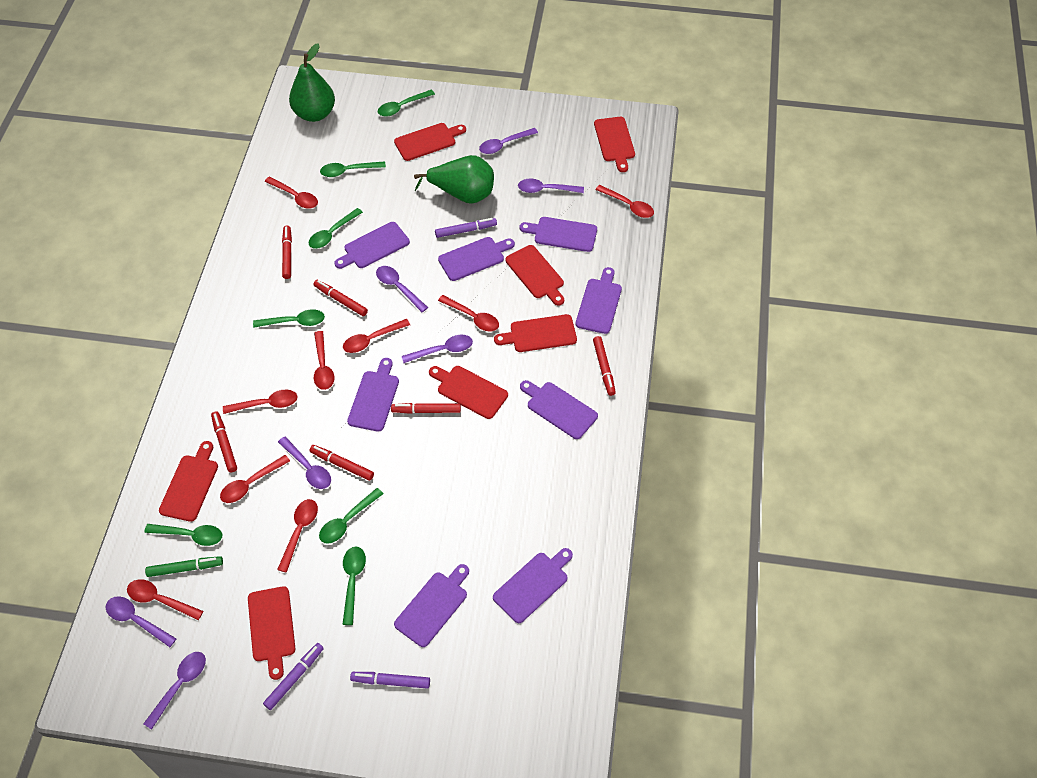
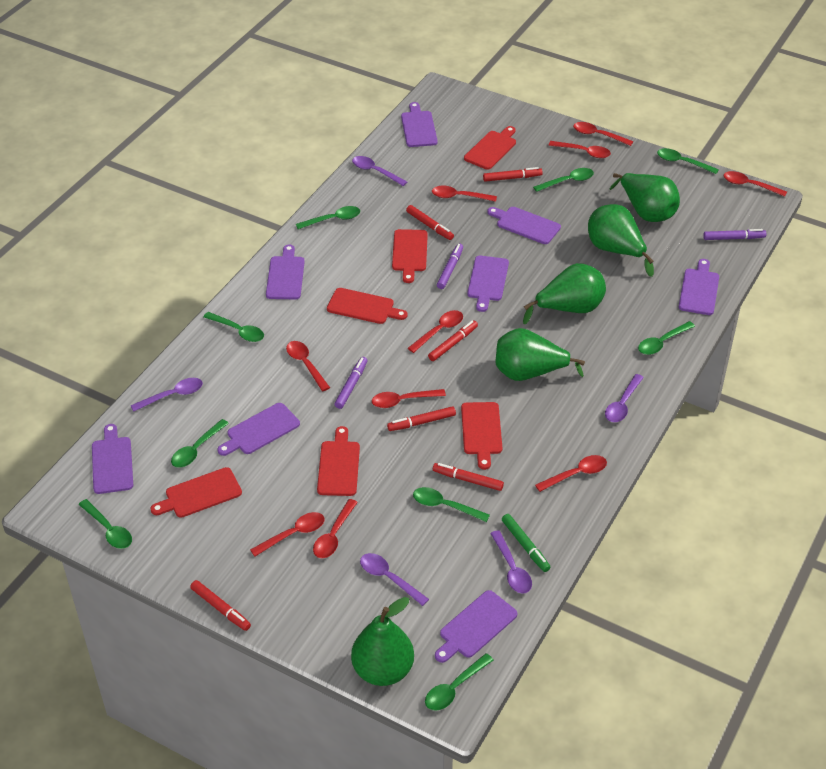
green pear: 2 -> 5
green spoon: 7 -> 9
purple spoon: 7 -> 5
red cutting board: 7 -> 6
red spoon: 9 -> 10

